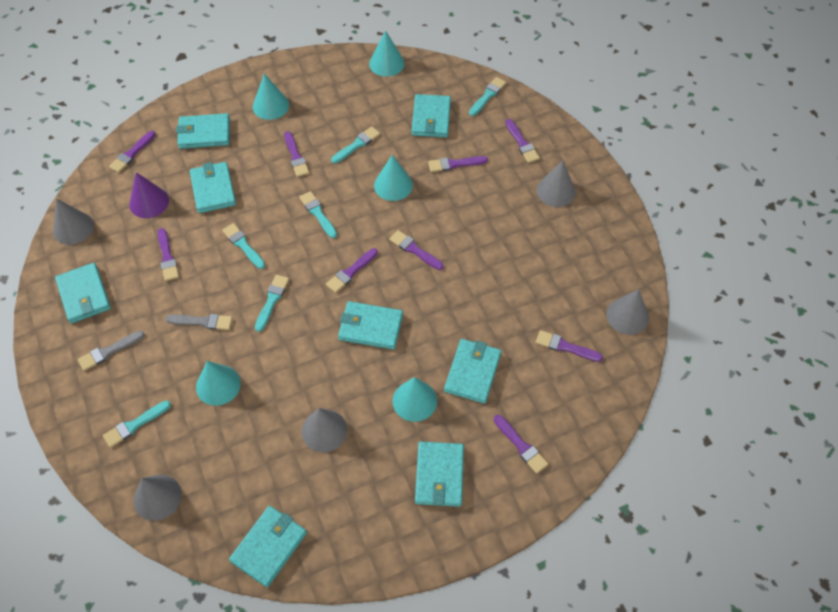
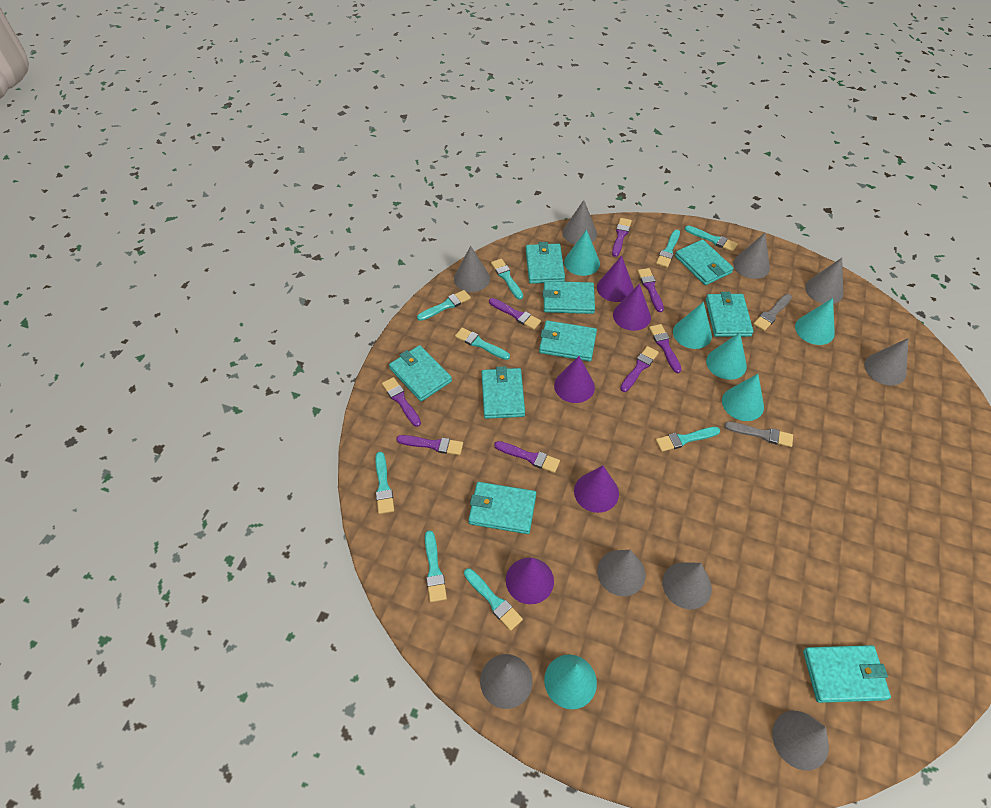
grey cone: 5 -> 9
purple brush: 9 -> 8
purple cone: 1 -> 5
turquoise brush: 6 -> 9
turquoise cone: 5 -> 6
turquoise wallet: 8 -> 9

